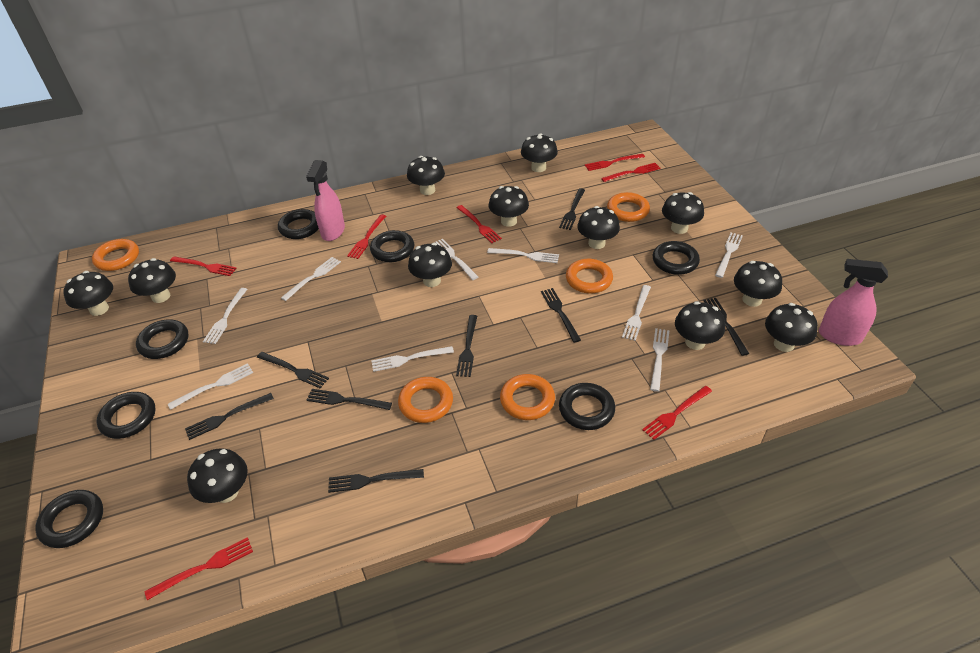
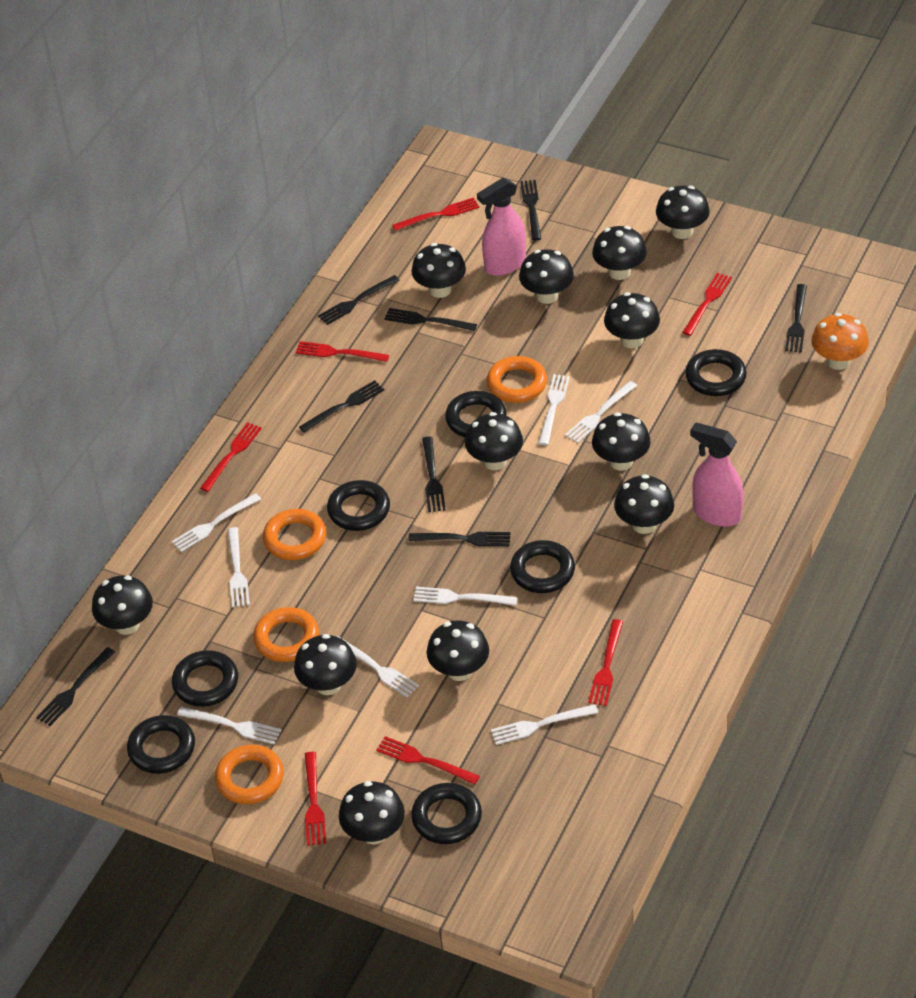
orange mushroom: 0 -> 1
orange ring: 5 -> 4
white fork: 9 -> 8

